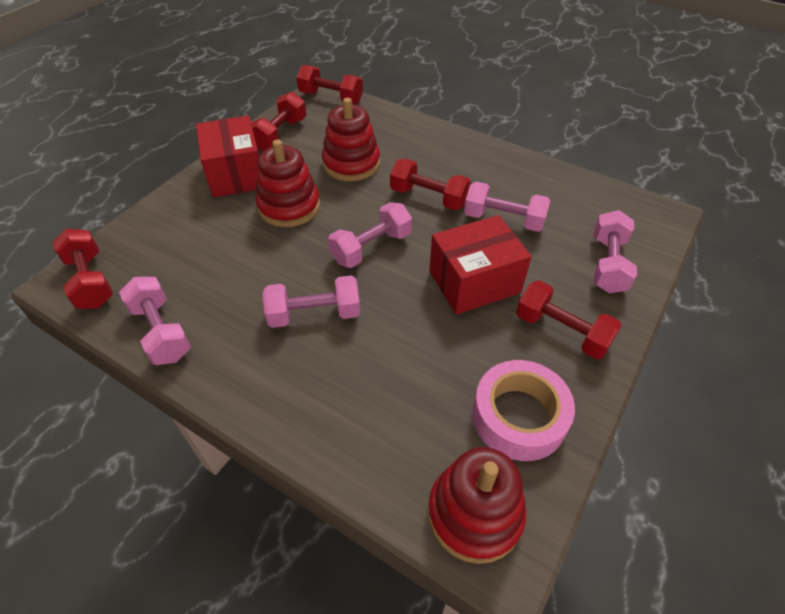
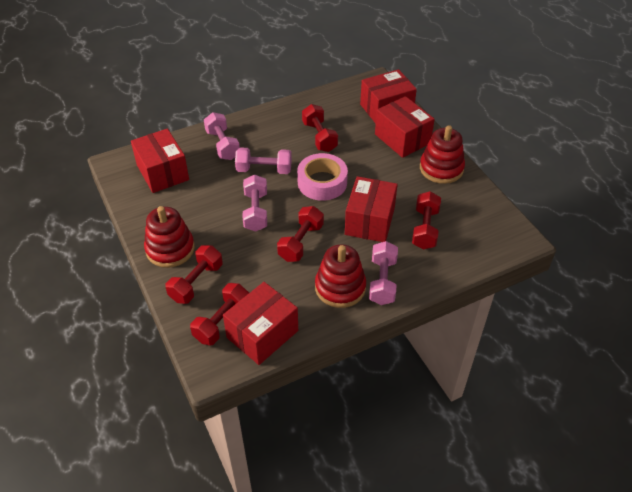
pink dumbbell: 5 -> 4
red box: 2 -> 5

